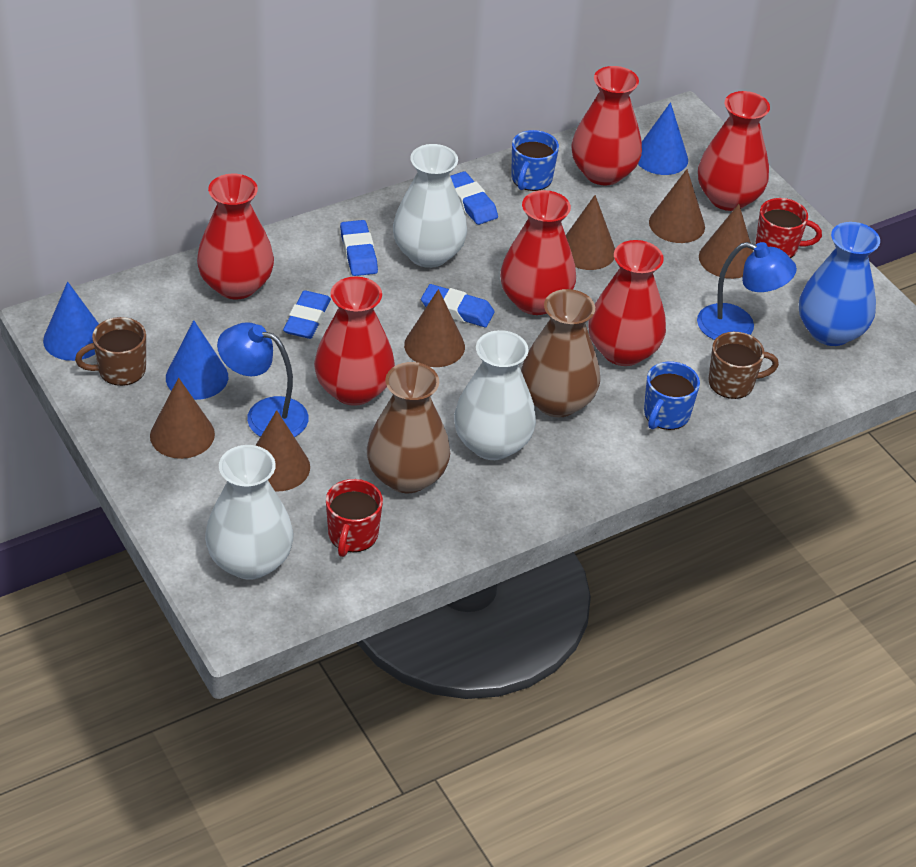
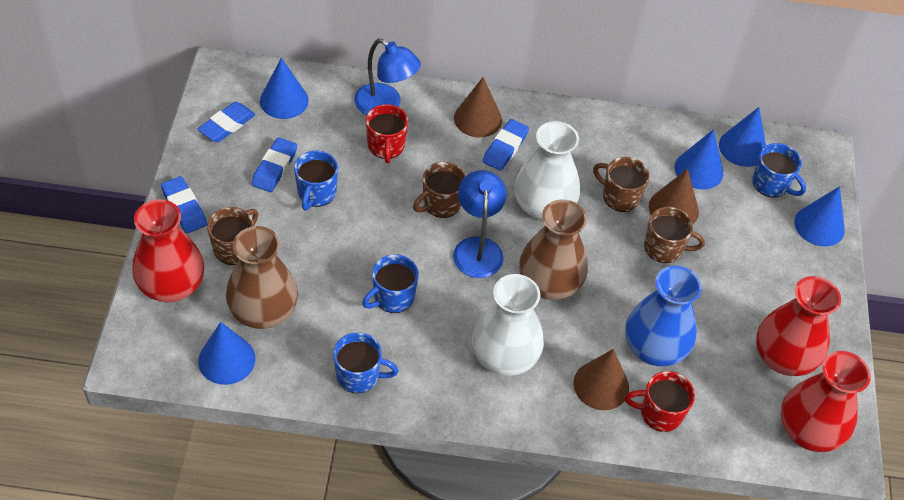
blue cone: 3 -> 5
blue mug: 2 -> 4
brown cone: 6 -> 3
brown mug: 2 -> 4
red vase: 6 -> 3
white vase: 3 -> 2

